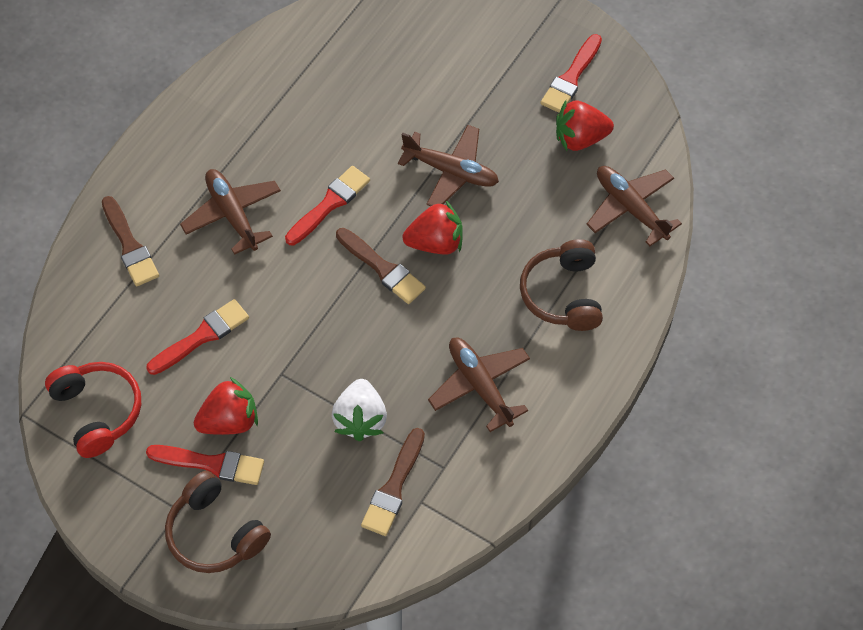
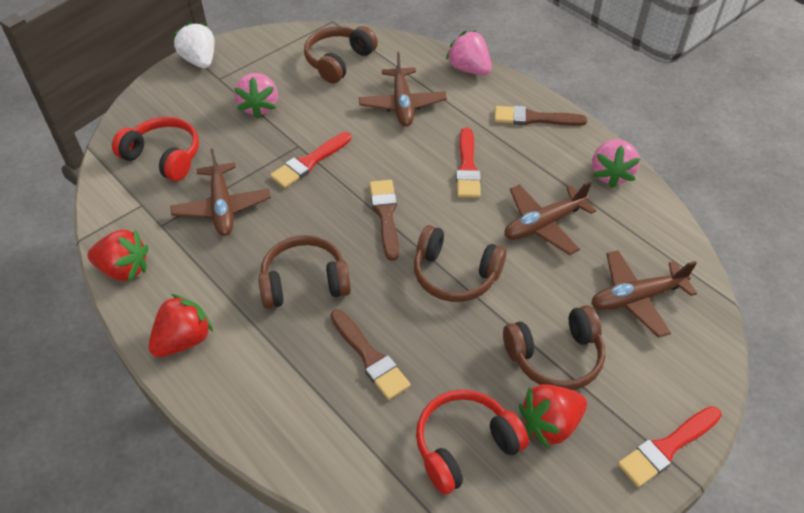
brown headphones: 2 -> 4
pink strawberry: 0 -> 3
red brush: 4 -> 3
red headphones: 1 -> 2

